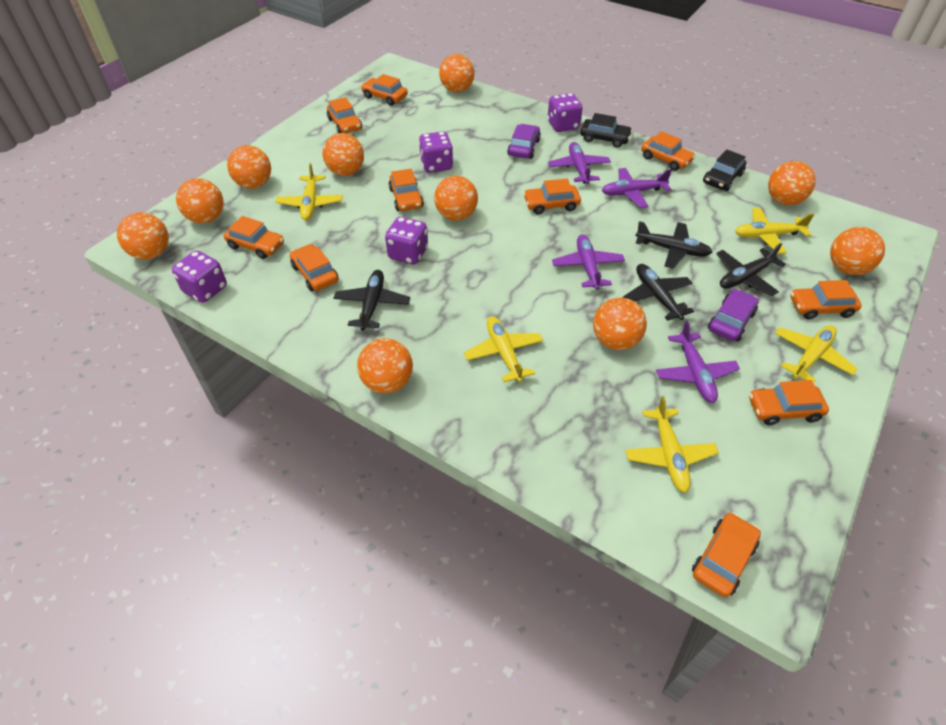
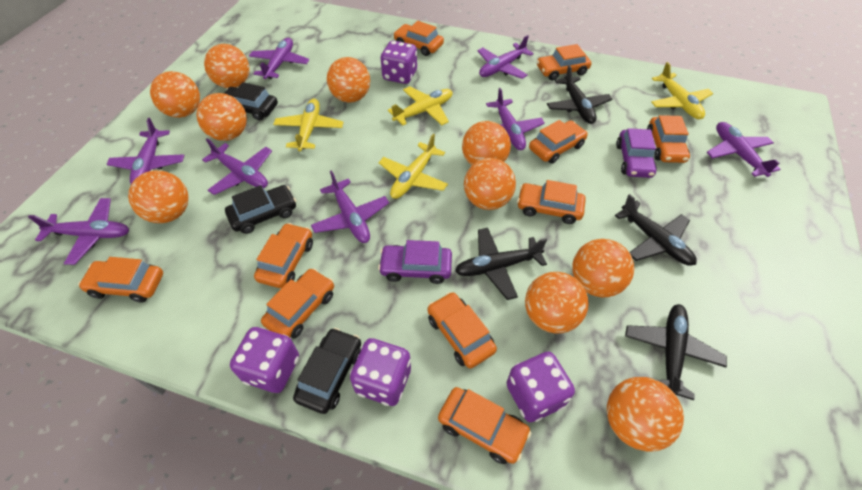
black car: 2 -> 3
purple plane: 4 -> 8
yellow plane: 5 -> 4

